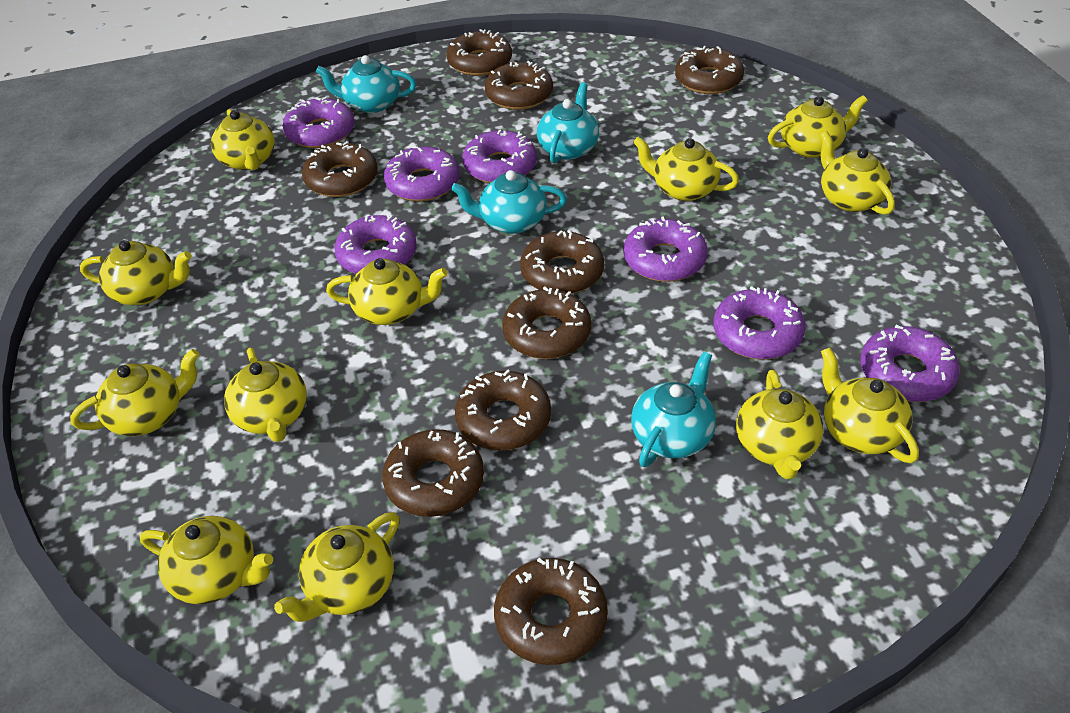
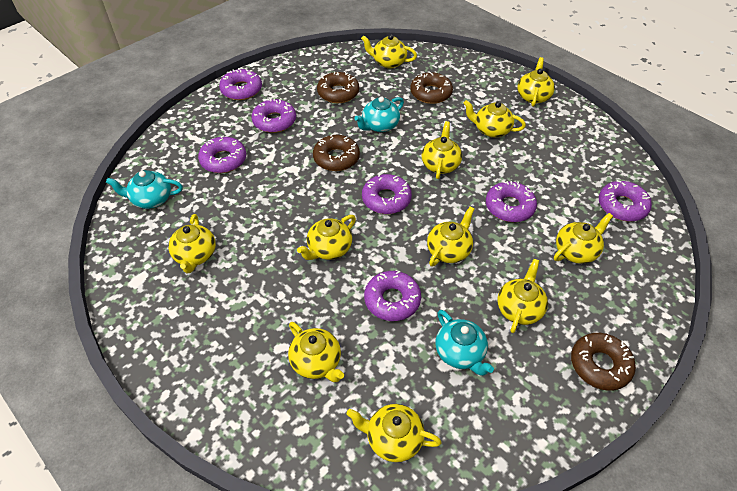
brown donut: 9 -> 4
turquoise teapot: 4 -> 3
yellow teapot: 12 -> 11

